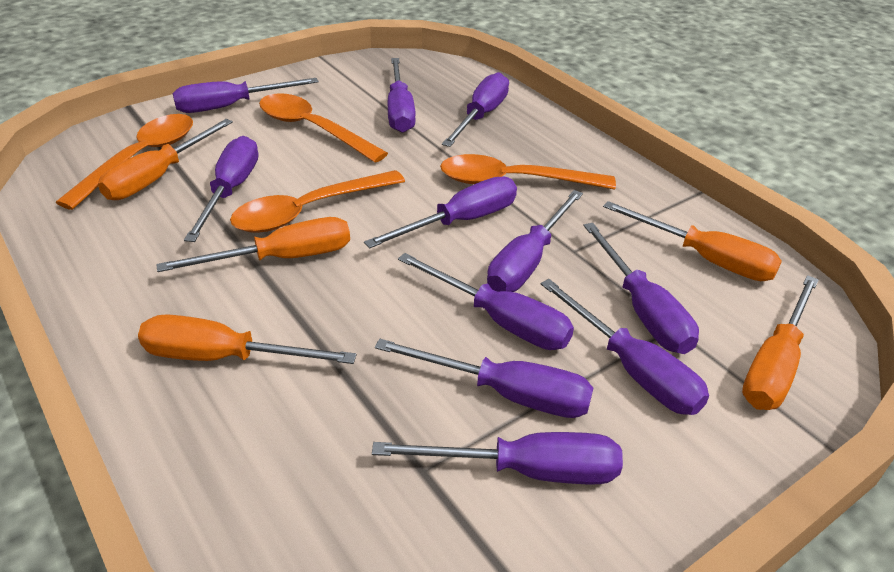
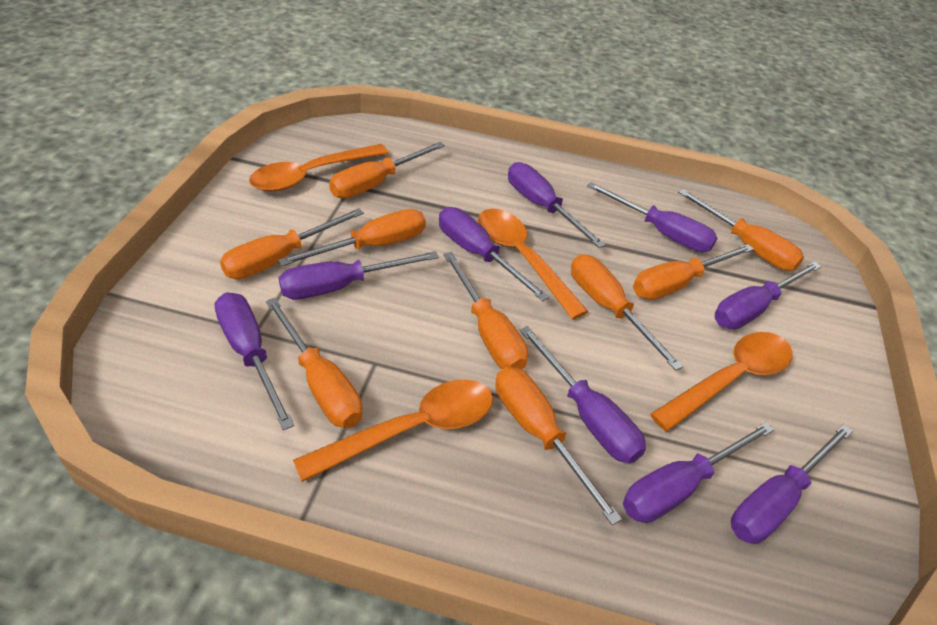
orange screwdriver: 5 -> 9
purple screwdriver: 11 -> 9

